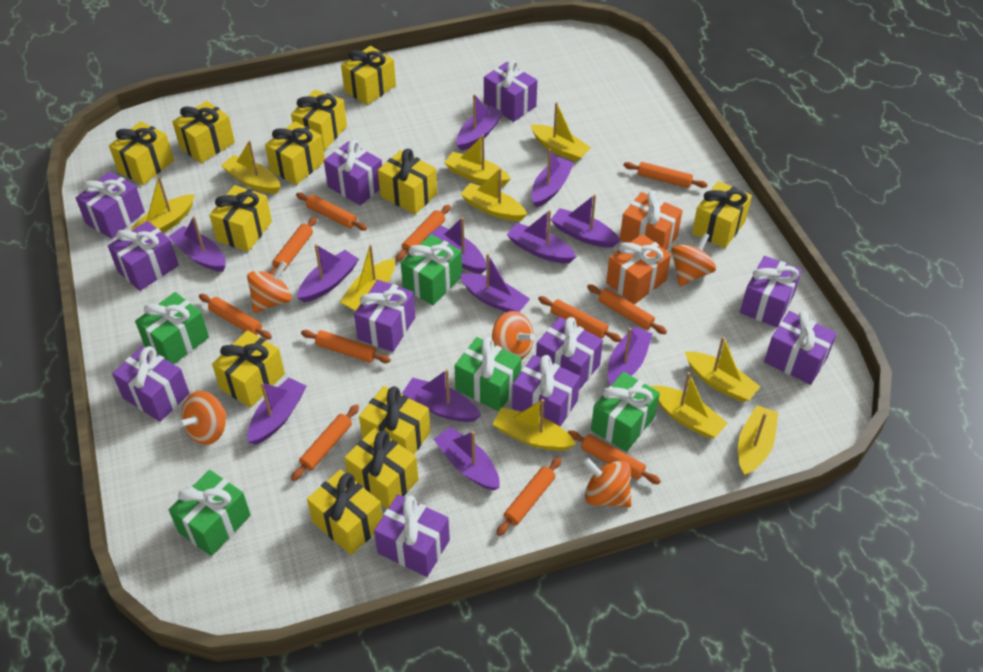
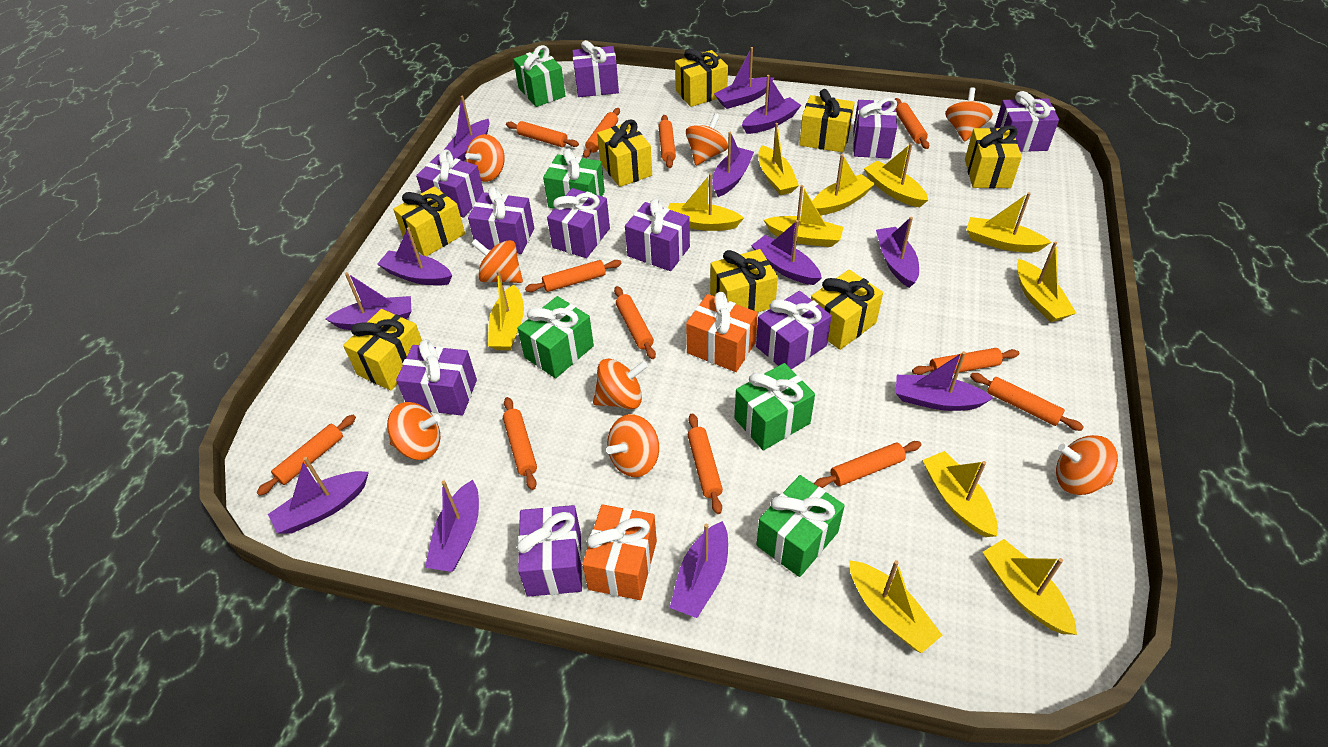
orange rolling pin: 11 -> 12
orange spinning top: 5 -> 8
purple gift: 11 -> 10
yellow boat: 10 -> 11
yellow gift: 12 -> 8

